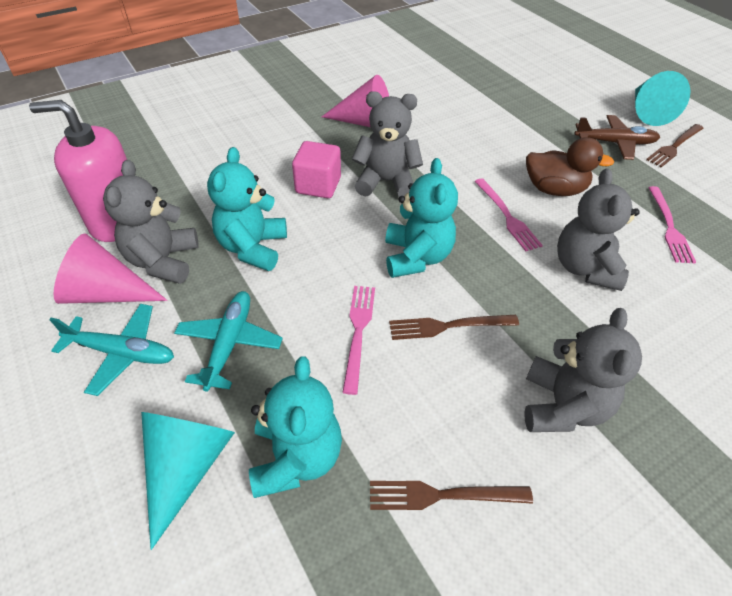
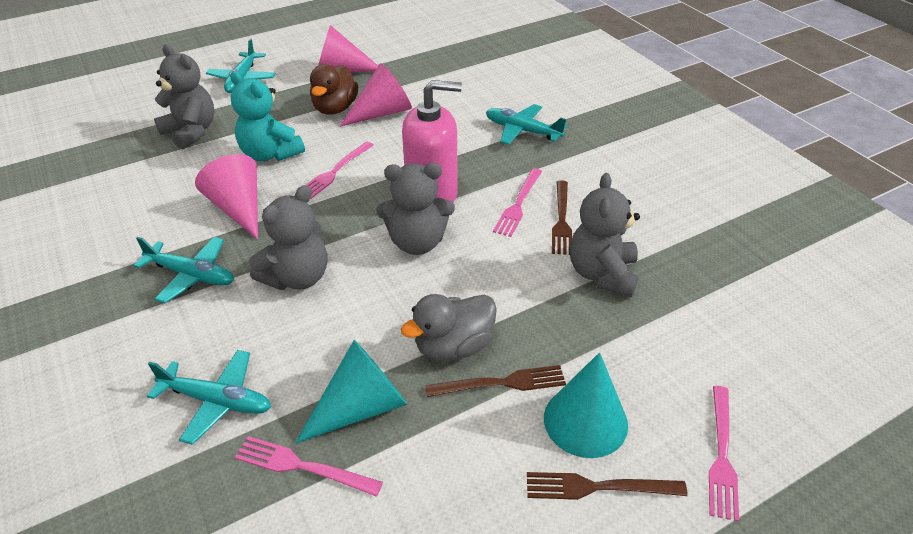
brown plane: 1 -> 0
grey duck: 0 -> 1
pink cone: 2 -> 3
pink cube: 1 -> 0
pink fork: 3 -> 4
turquoise plane: 2 -> 4
turquoise teddy bear: 3 -> 1

